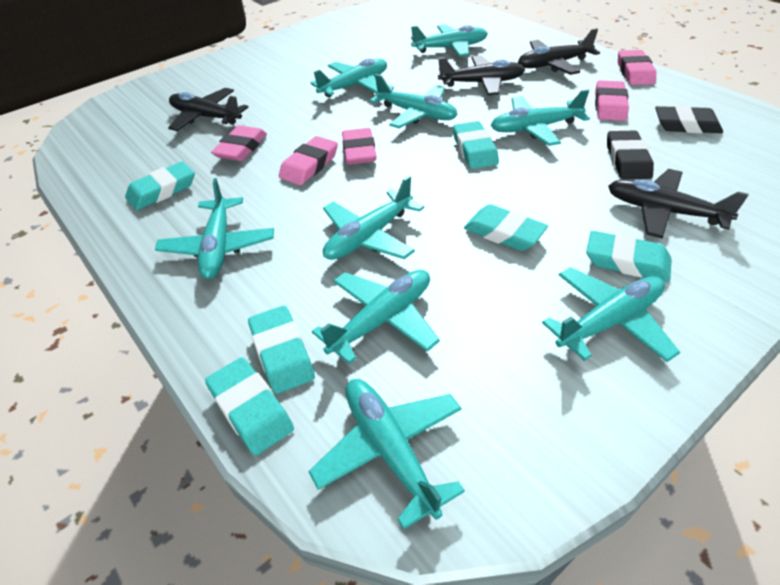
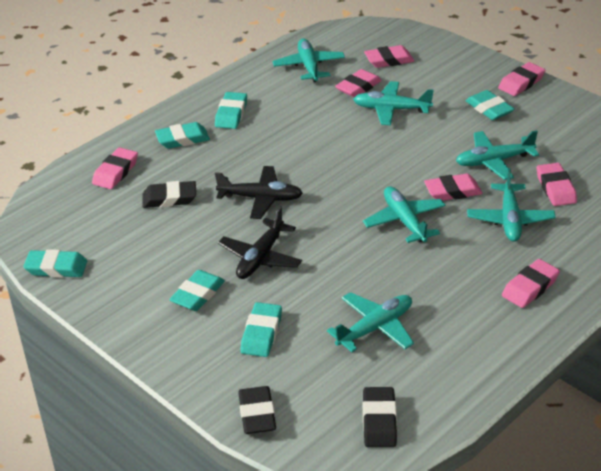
black eraser: 2 -> 3
black plane: 4 -> 2
pink eraser: 5 -> 7
turquoise plane: 9 -> 6

